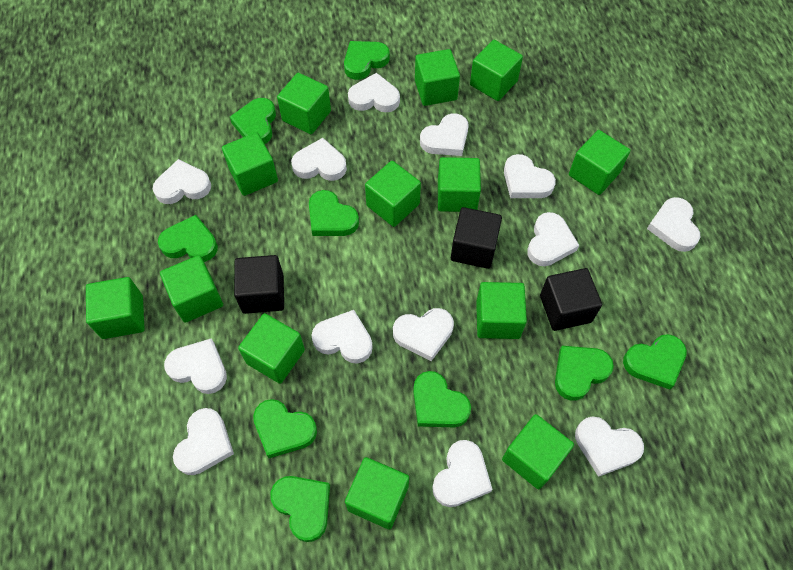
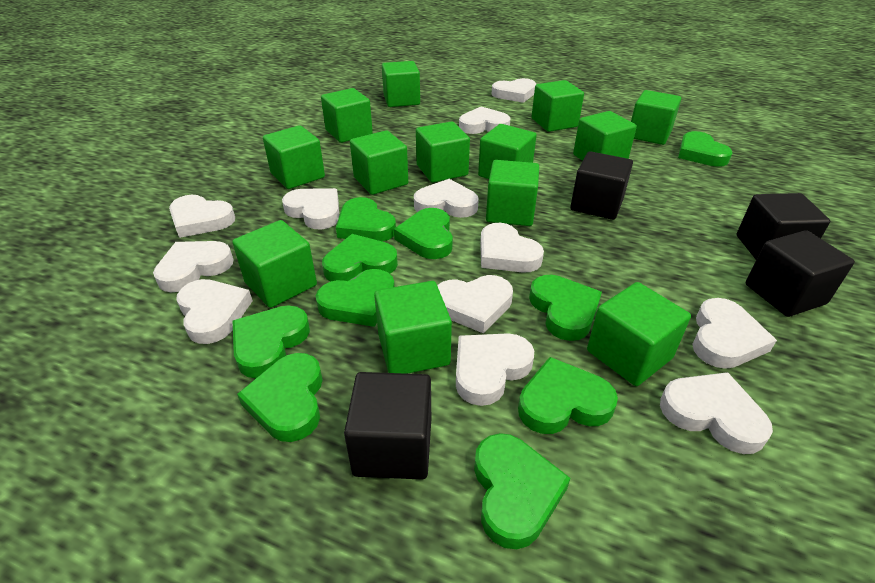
black cube: 3 -> 4
green heart: 9 -> 10
white heart: 13 -> 12

